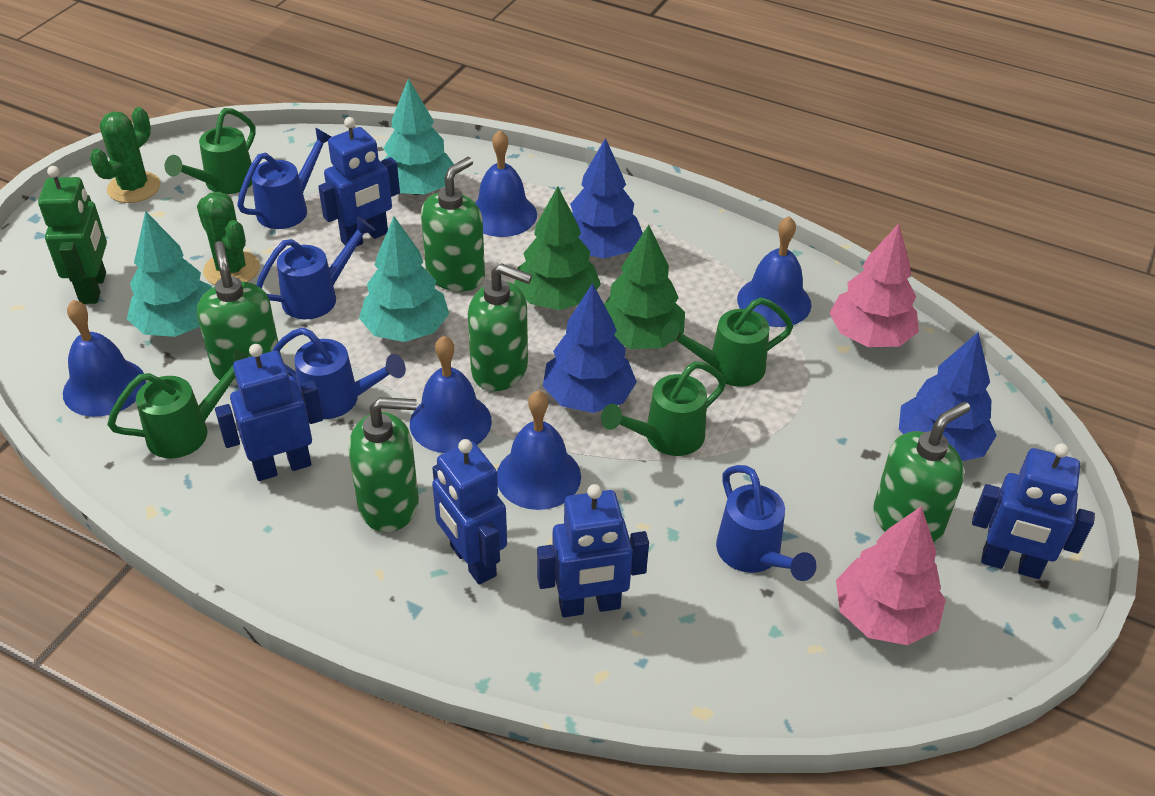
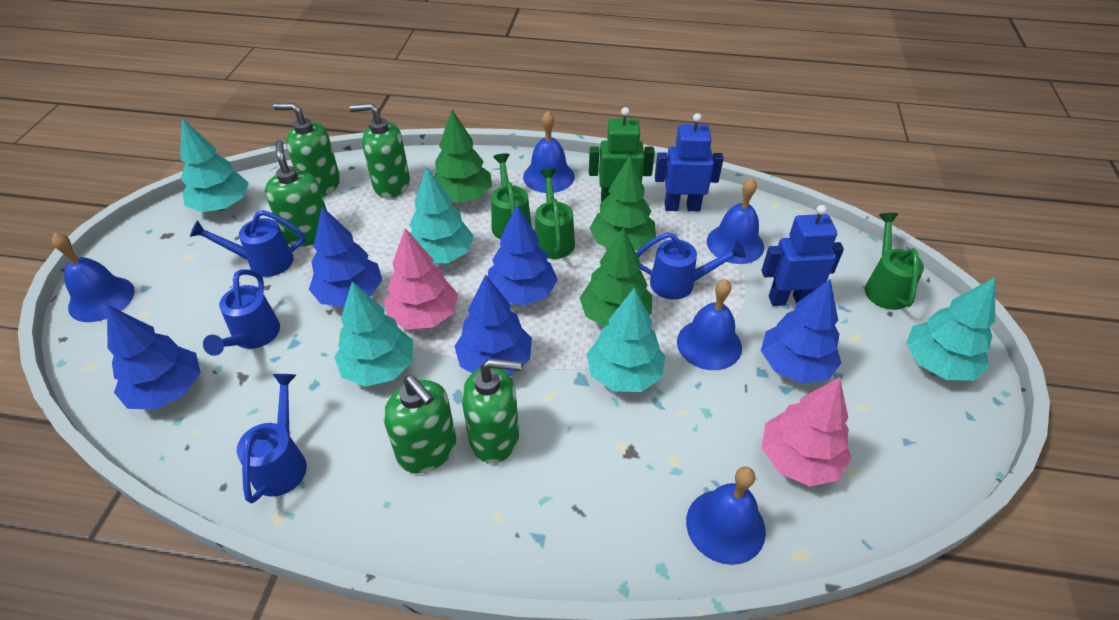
blue robot: 5 -> 2
blue tree: 3 -> 5
green cactus: 2 -> 0
green tree: 2 -> 3
green watering can: 4 -> 3
turquoise tree: 3 -> 5

